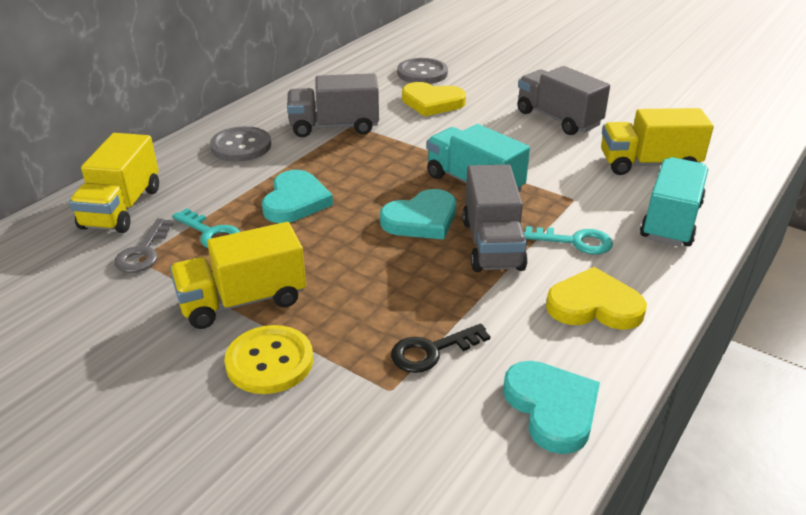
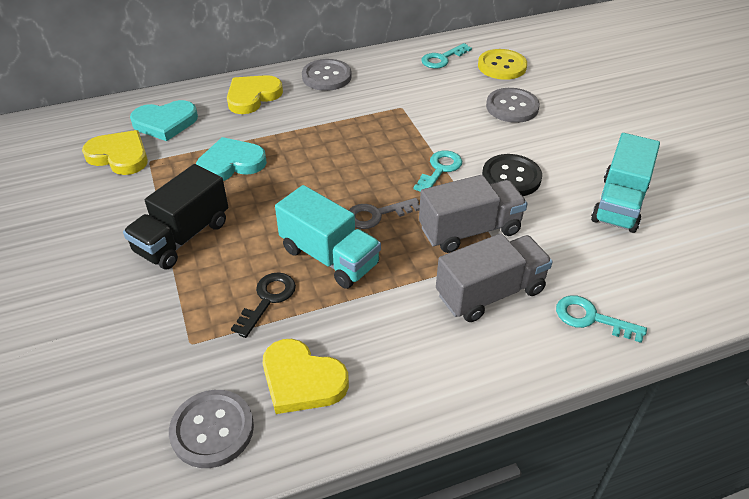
black button: 0 -> 1
black truck: 0 -> 1
grey button: 2 -> 3
grey truck: 3 -> 2
turquoise heart: 3 -> 2
turquoise key: 2 -> 3
yellow heart: 2 -> 3
yellow truck: 3 -> 0

